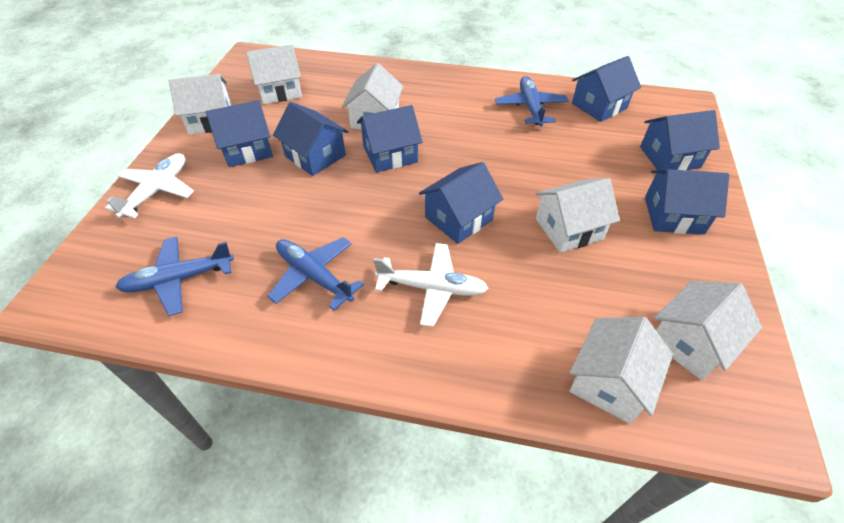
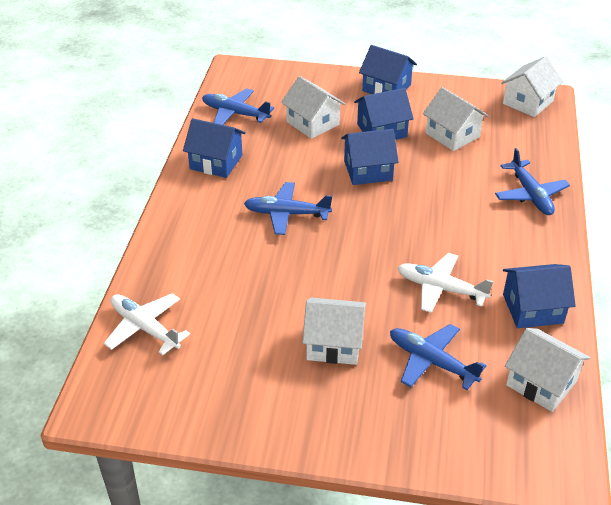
blue house: 7 -> 5
blue plane: 3 -> 4
white house: 6 -> 5

